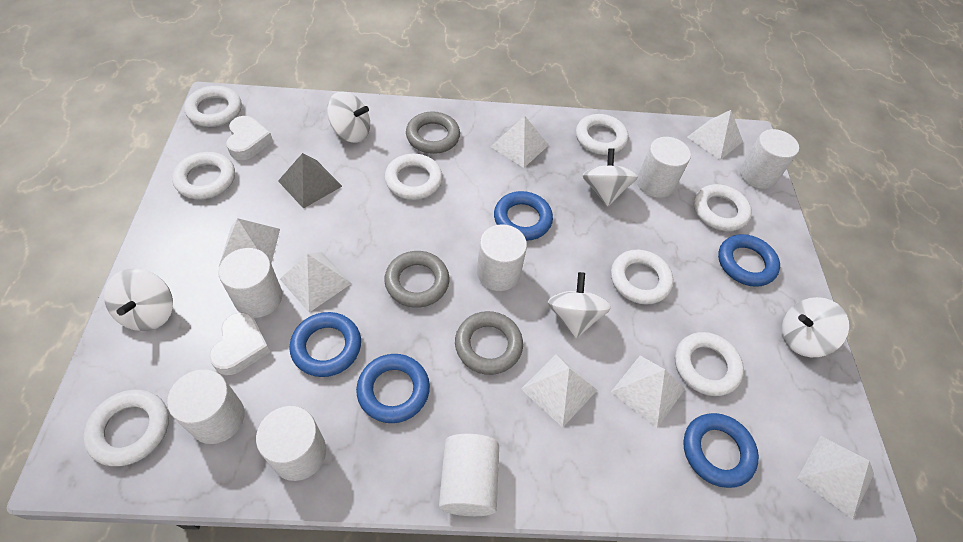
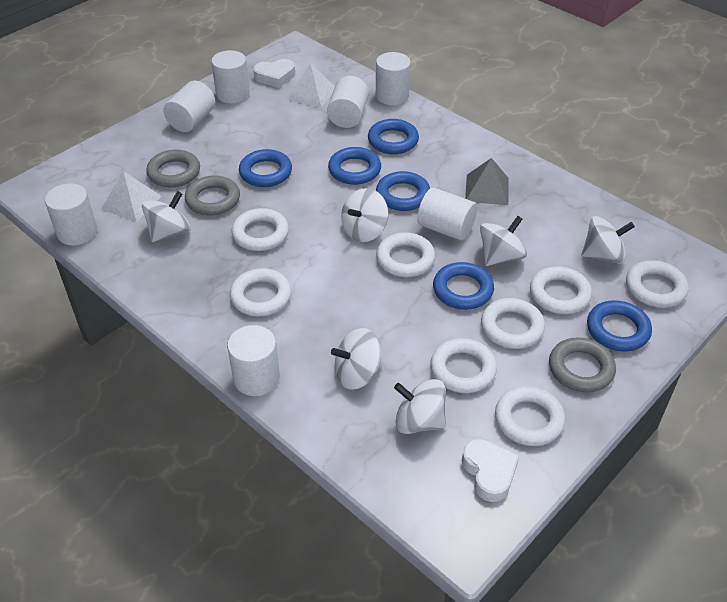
blue ring: 5 -> 6
white pyramid: 7 -> 2
white spinning top: 5 -> 6

